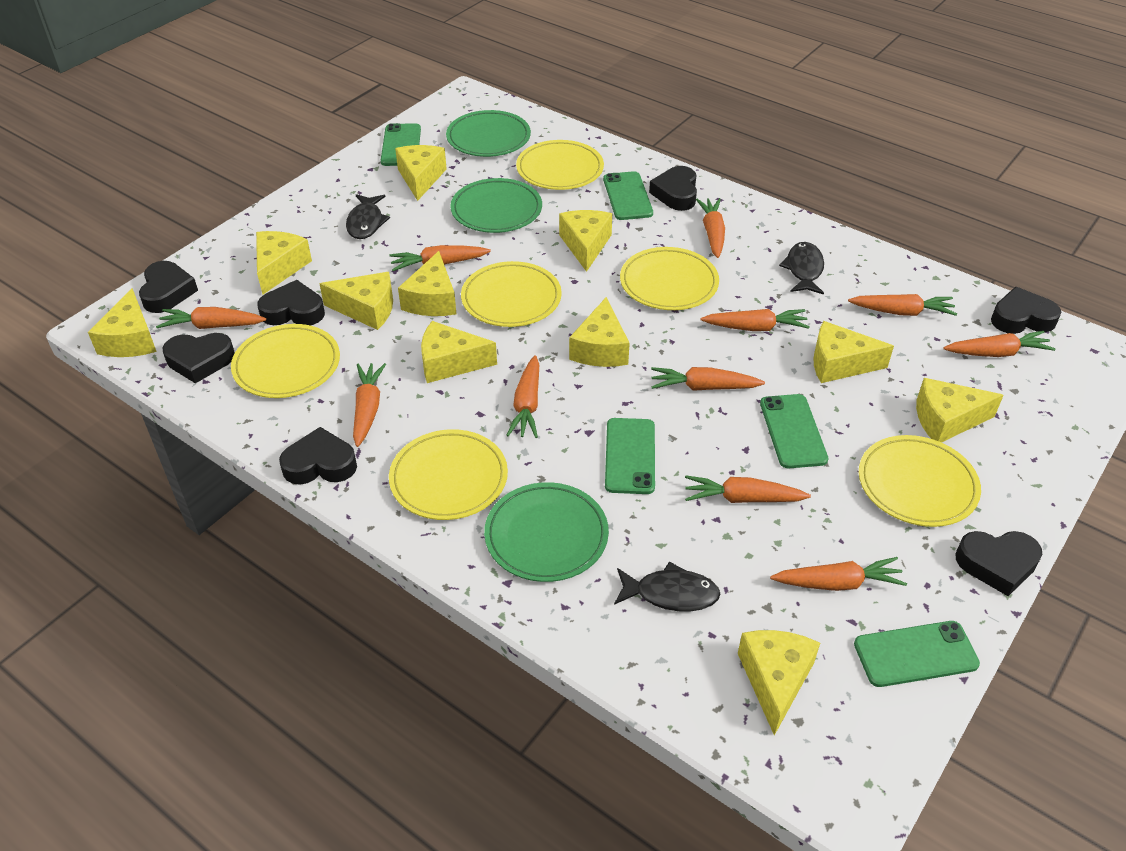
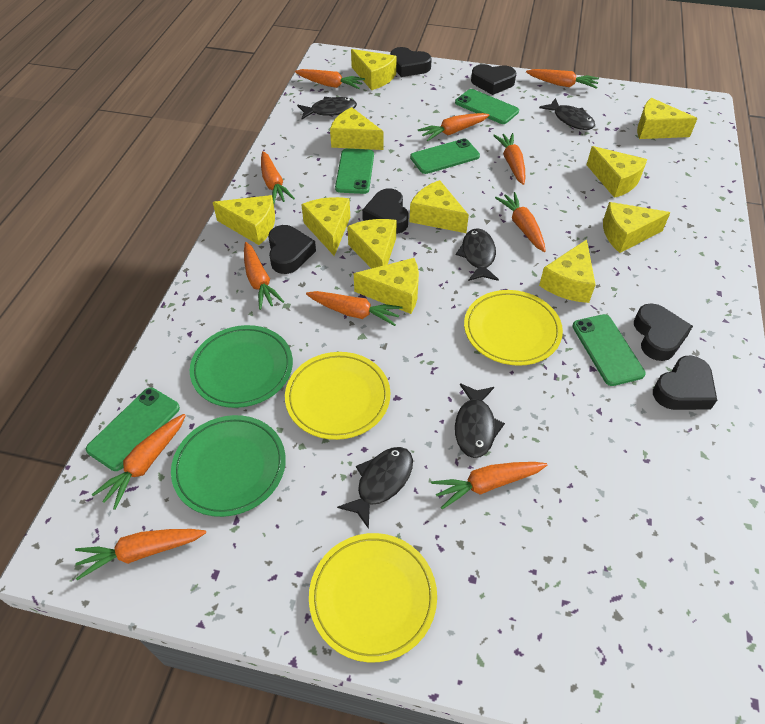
black fish: 3 -> 5
black heart: 7 -> 6
green plate: 3 -> 2
yellow plate: 6 -> 3

